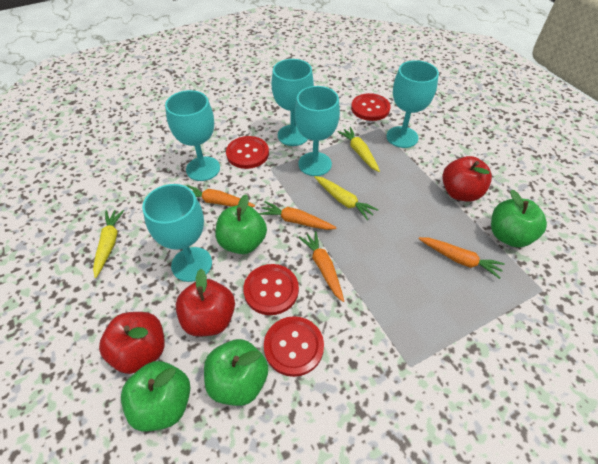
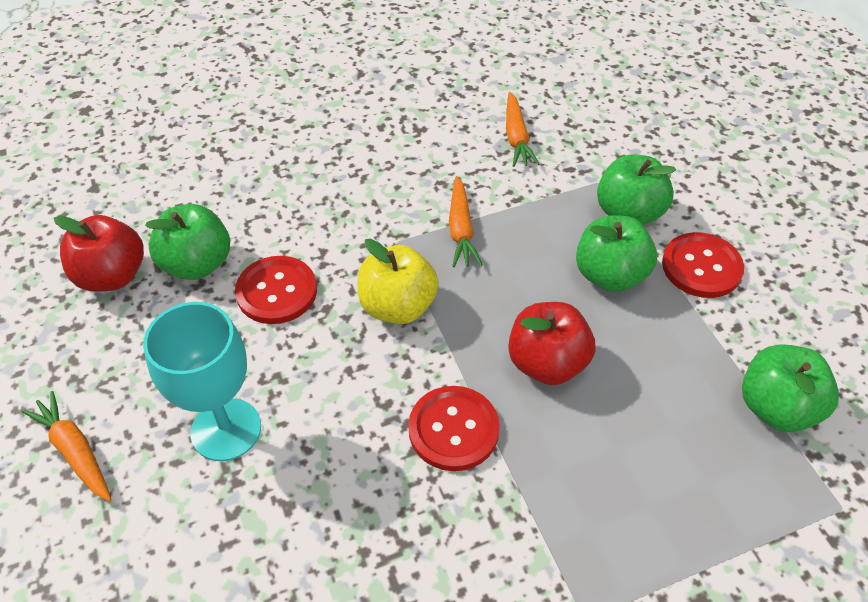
orange carrot: 4 -> 3
red apple: 3 -> 2
red button: 4 -> 3
turquoise goblet: 5 -> 1
yellow apple: 0 -> 1
yellow carrot: 3 -> 0

